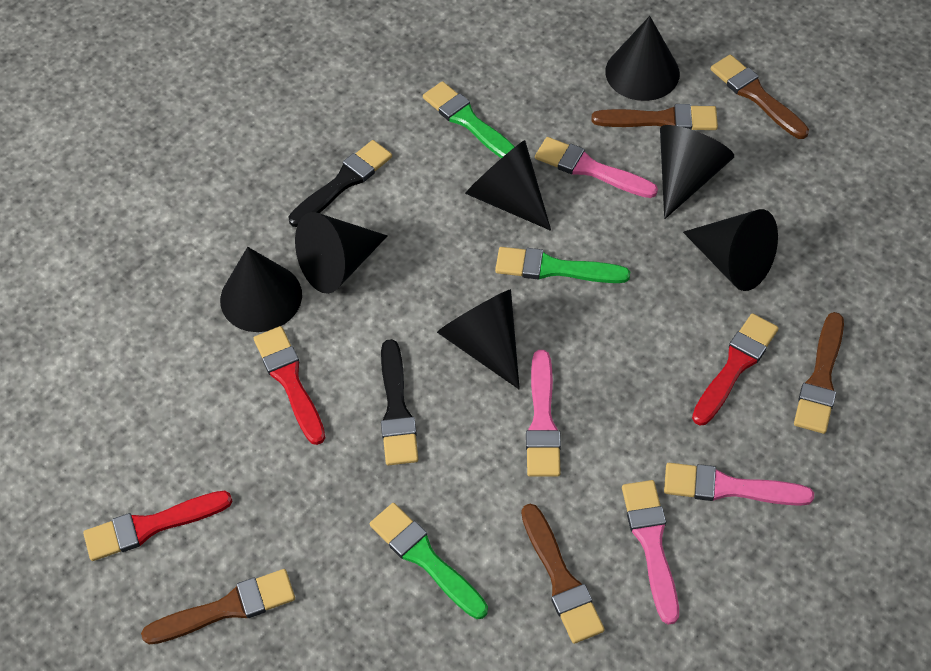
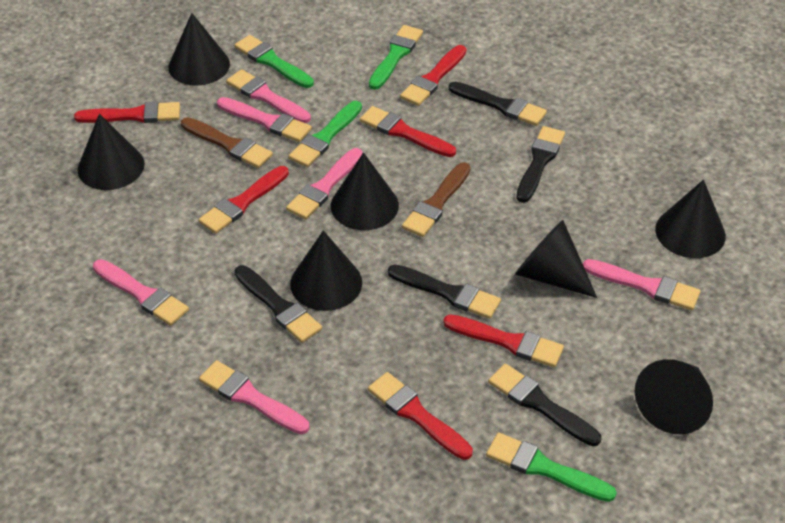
black brush: 2 -> 5
brown brush: 5 -> 2
green brush: 3 -> 4
pink brush: 4 -> 6
red brush: 3 -> 6

